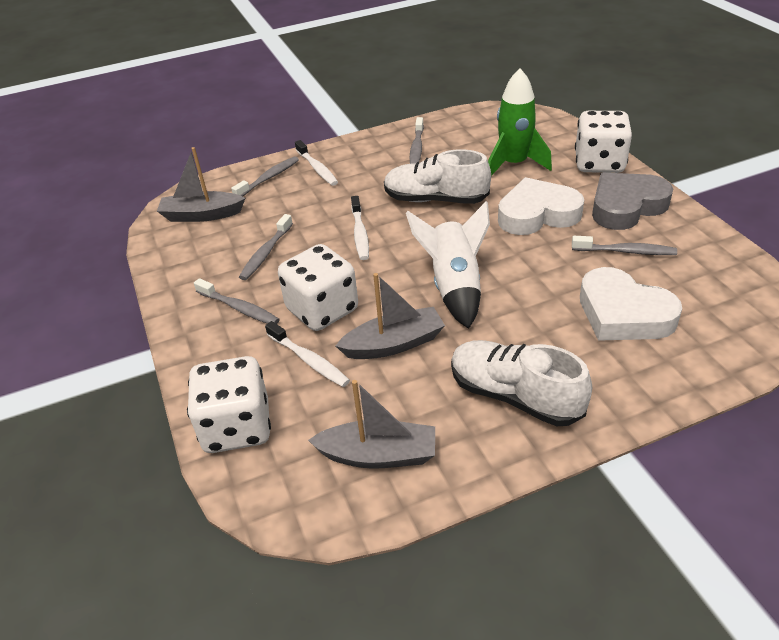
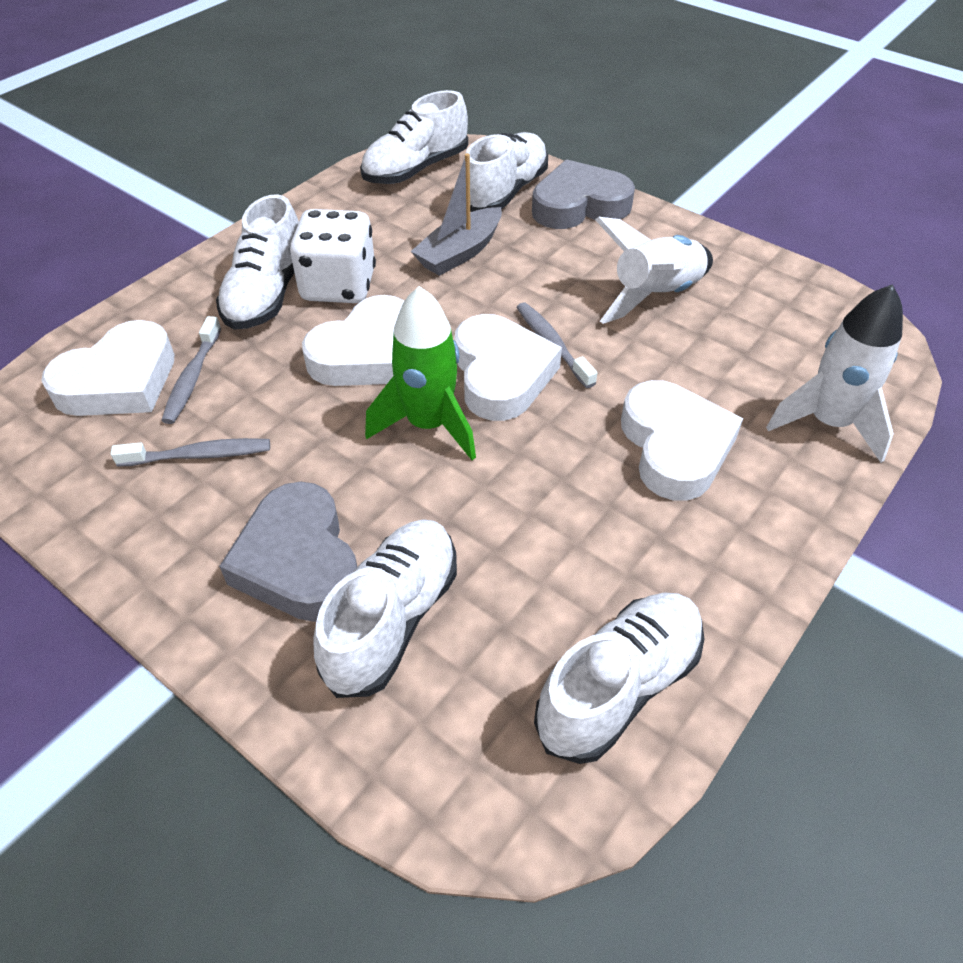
grey boat: 3 -> 1
grey heart: 1 -> 2
grey toothbrush: 5 -> 3
white dice: 3 -> 1
white heart: 2 -> 4
white rocket: 1 -> 2
white shoe: 2 -> 5
white toothbrush: 3 -> 0

